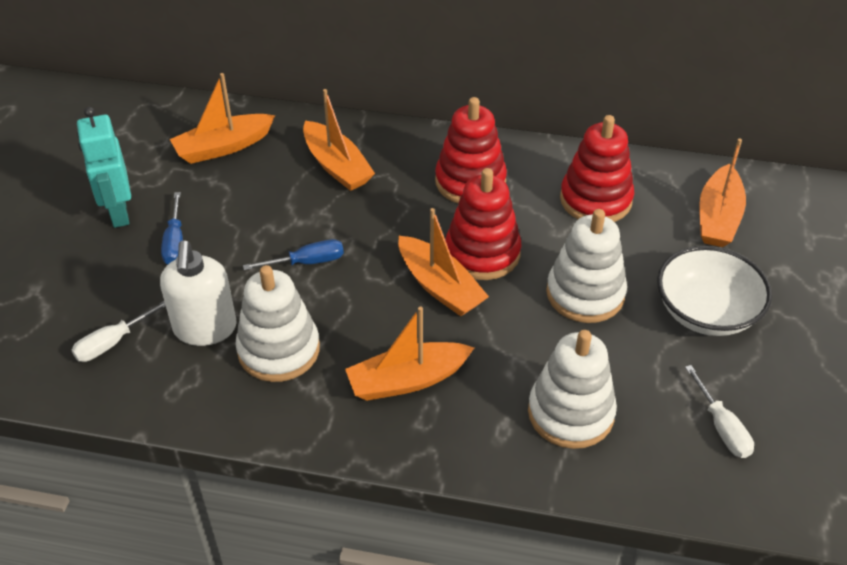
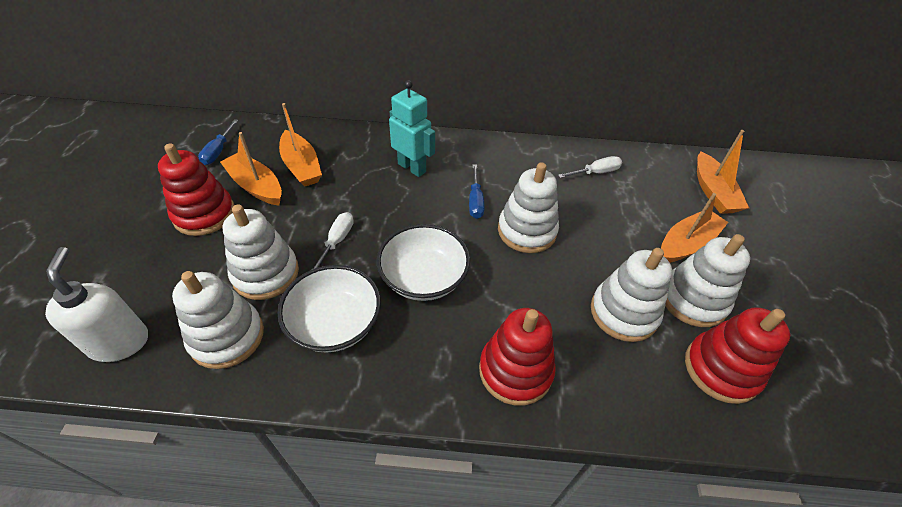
orange boat: 5 -> 4
white bowl: 1 -> 2
white stacking toy: 3 -> 5

